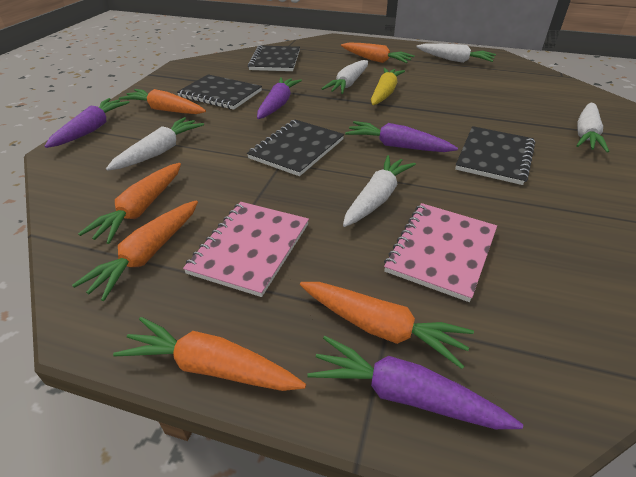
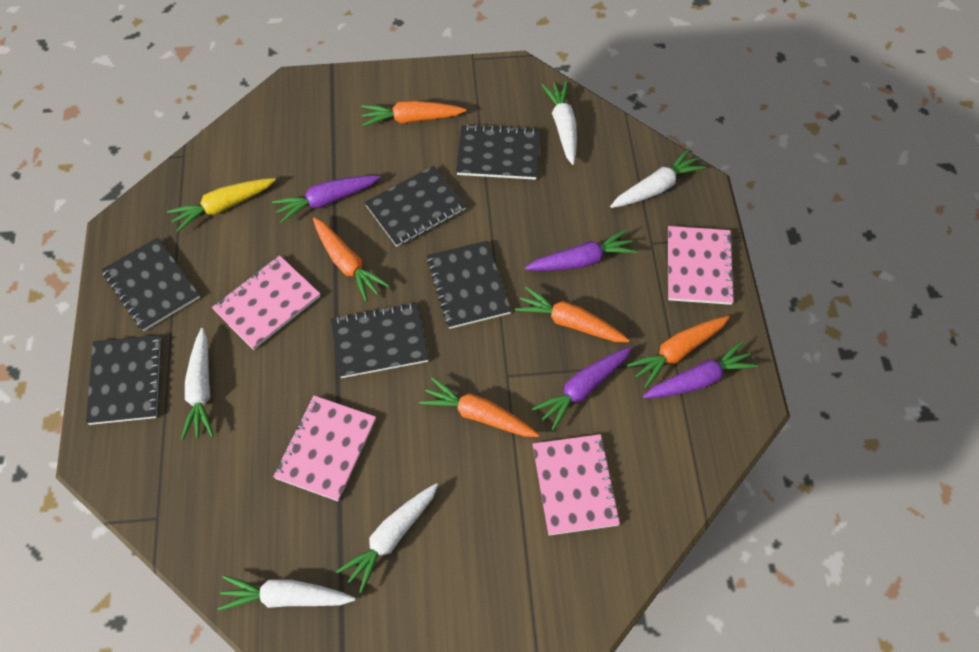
black notebook: 4 -> 6
orange carrot: 6 -> 5
pink notebook: 2 -> 4

